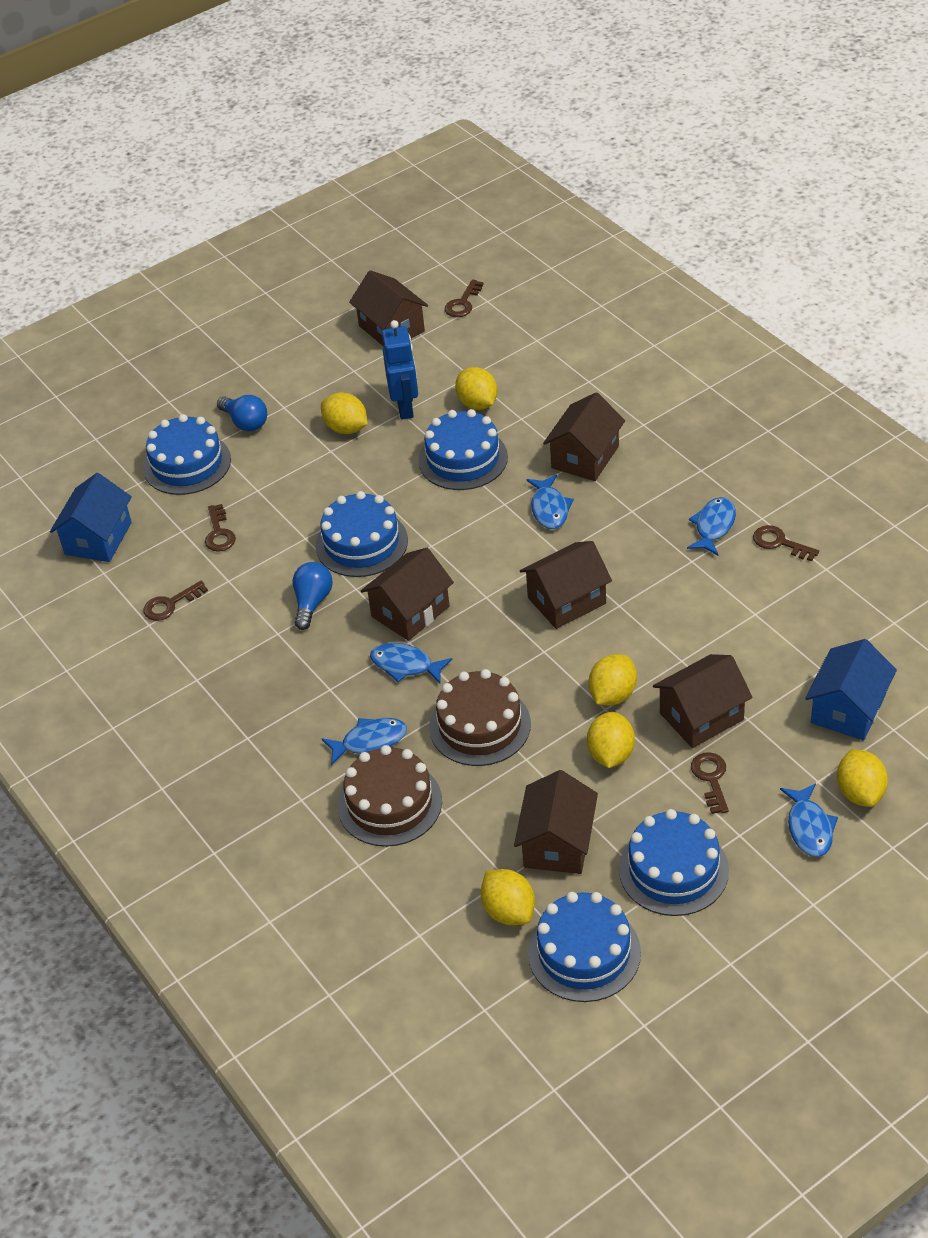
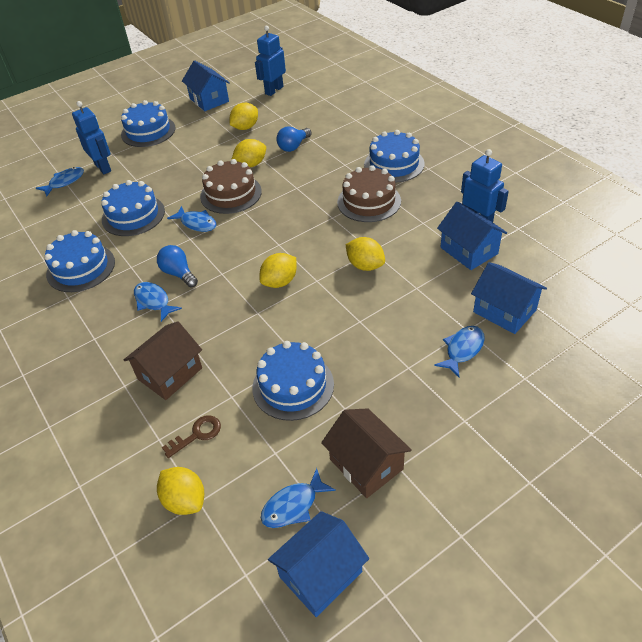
blue house: 2 -> 4
blue robot: 1 -> 3
brown house: 6 -> 2
brown key: 5 -> 1
yellow lemon: 6 -> 5

